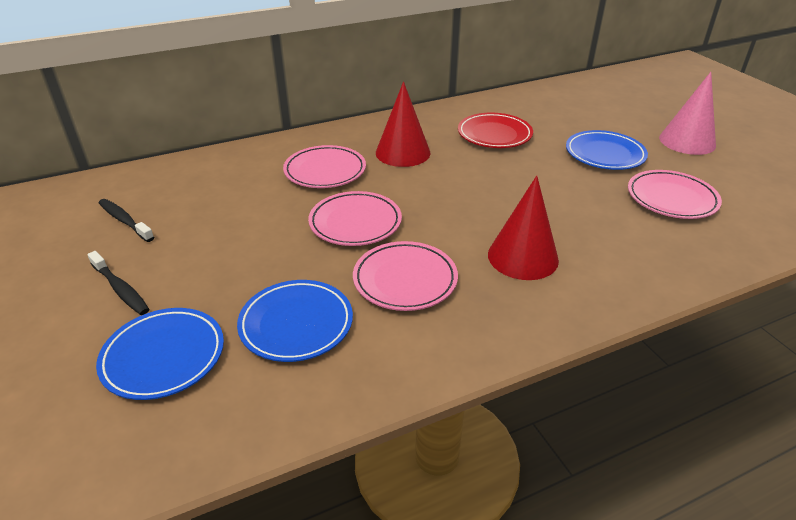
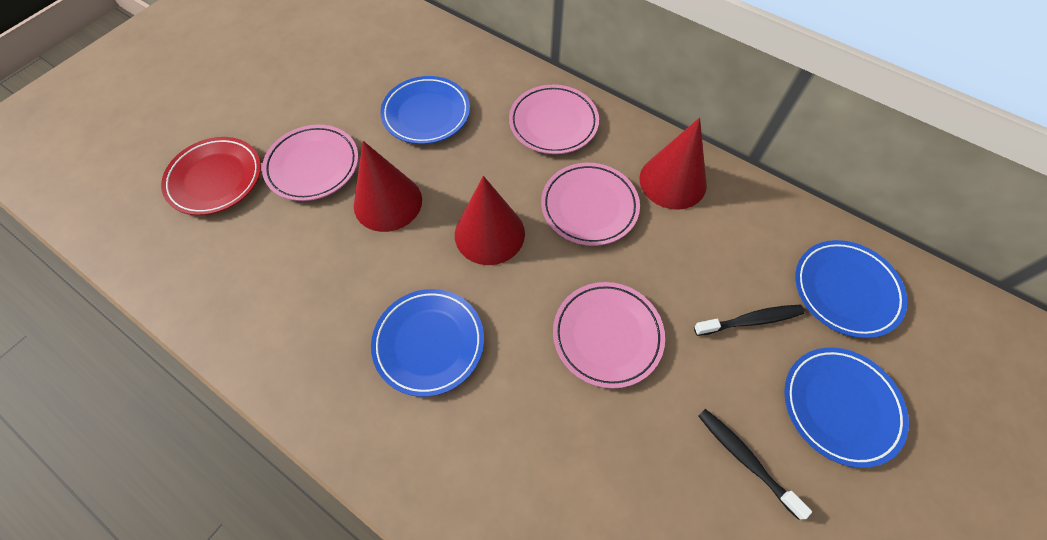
blue plate: 3 -> 4
pink cone: 1 -> 0
red cone: 2 -> 3

